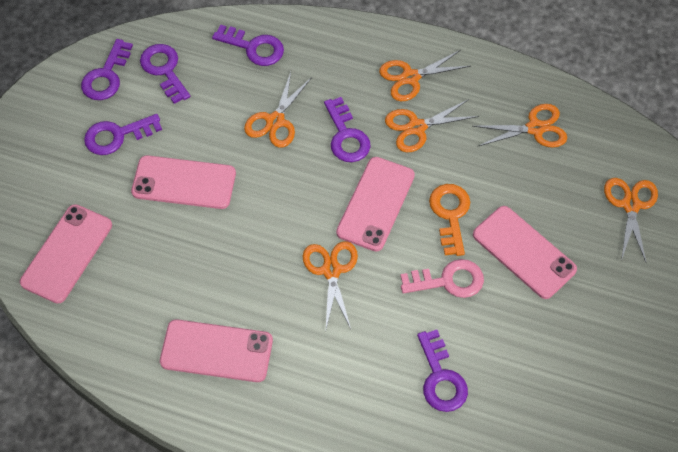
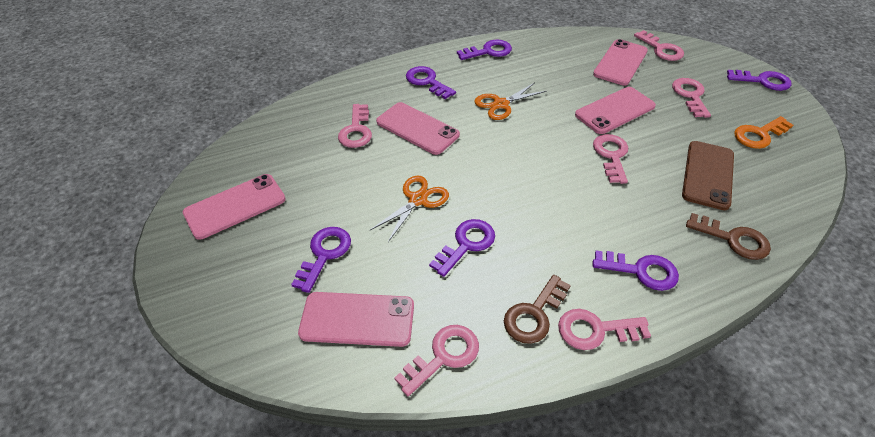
brown key: 0 -> 2
brown phone: 0 -> 1
orange scissors: 6 -> 2
pink key: 1 -> 6

